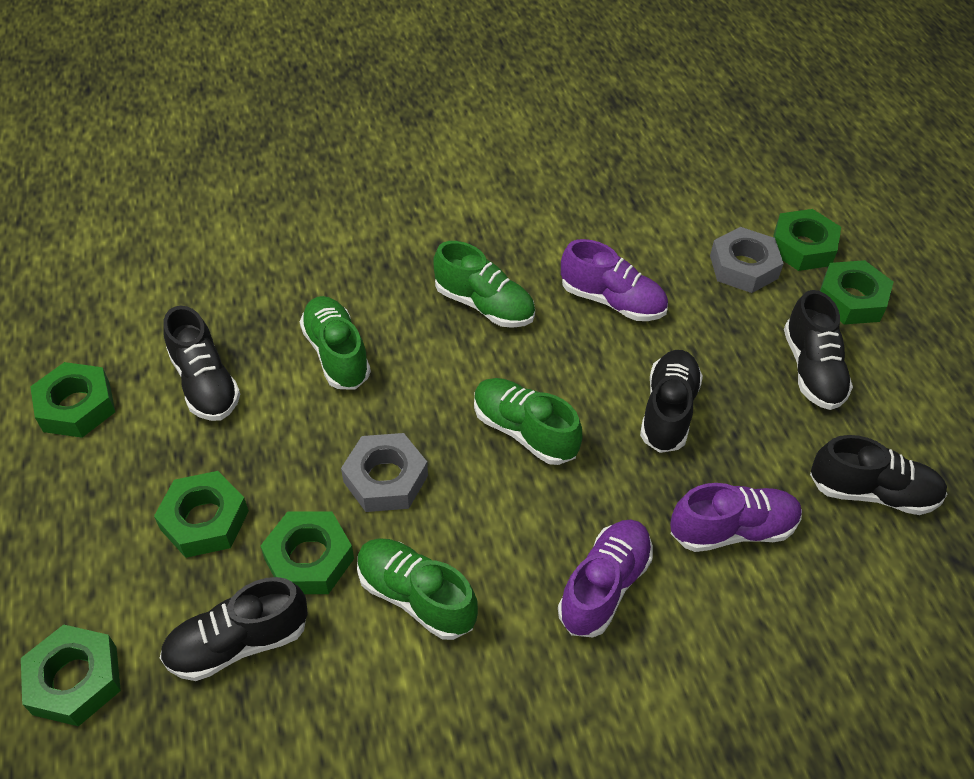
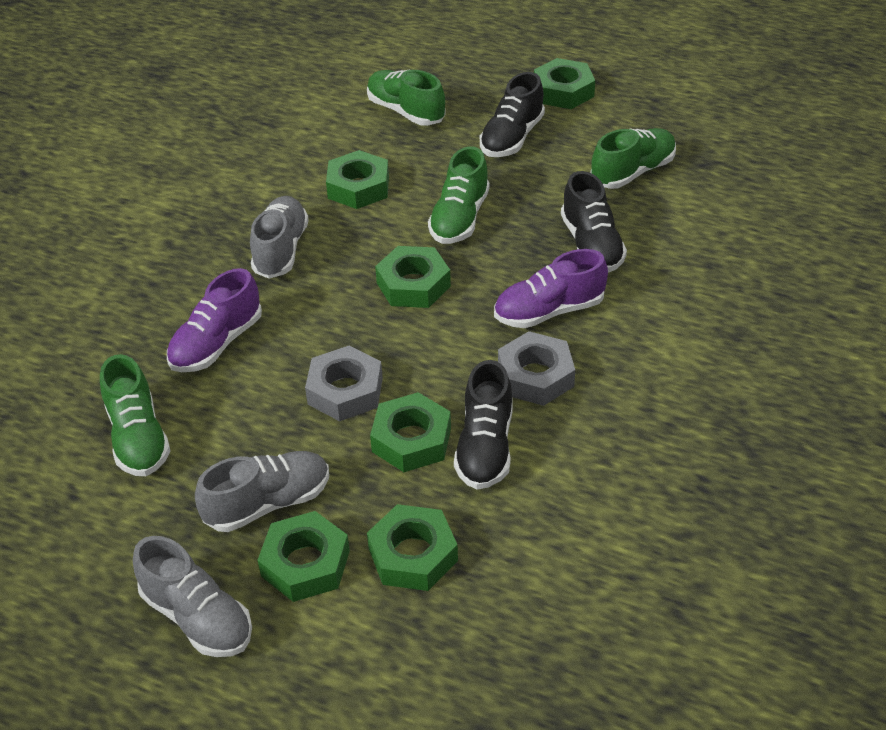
black shoe: 5 -> 3
grey shoe: 0 -> 3
purple shoe: 3 -> 2

